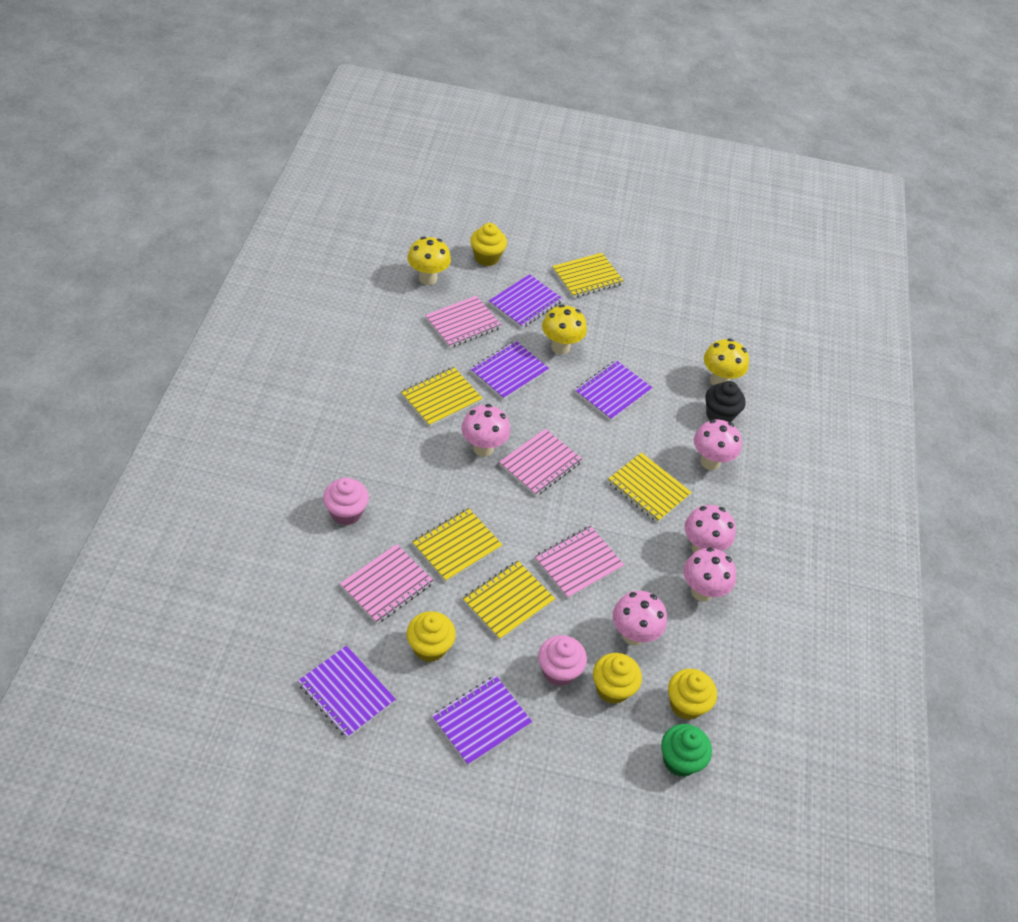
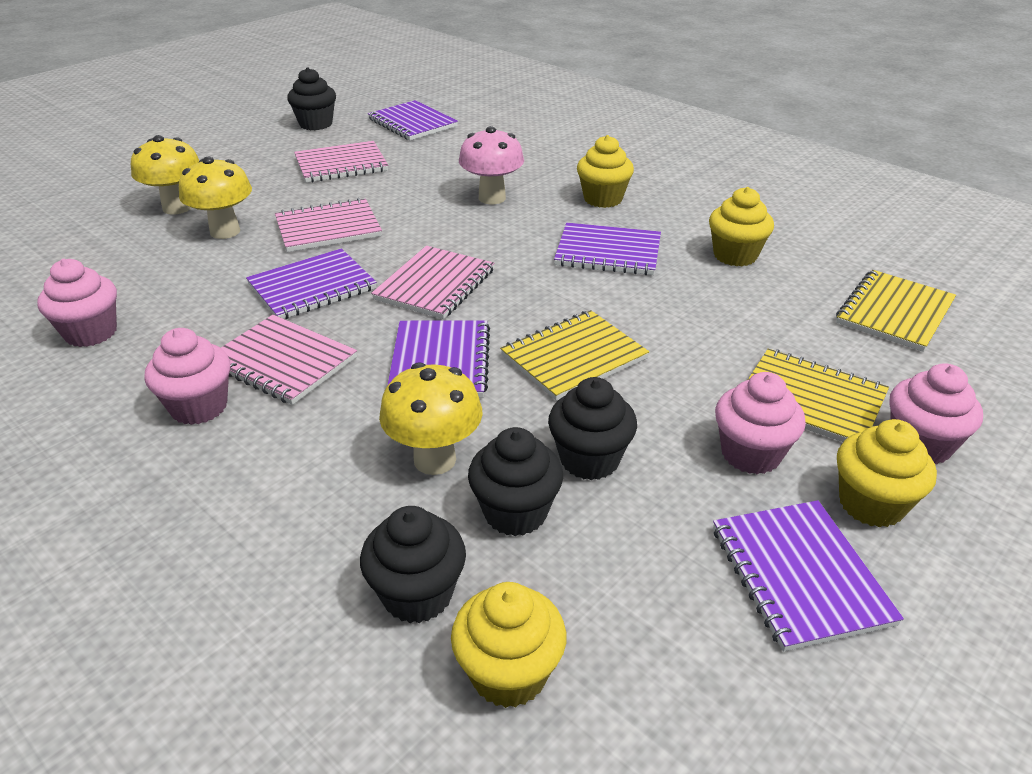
black cupcake: 1 -> 4
green cupcake: 1 -> 0
pink cupcake: 2 -> 4
pink mushroom: 5 -> 1
yellow notebook: 5 -> 3

